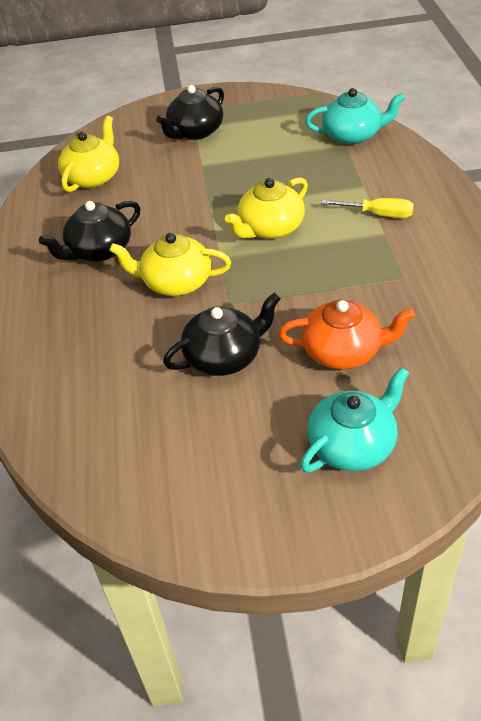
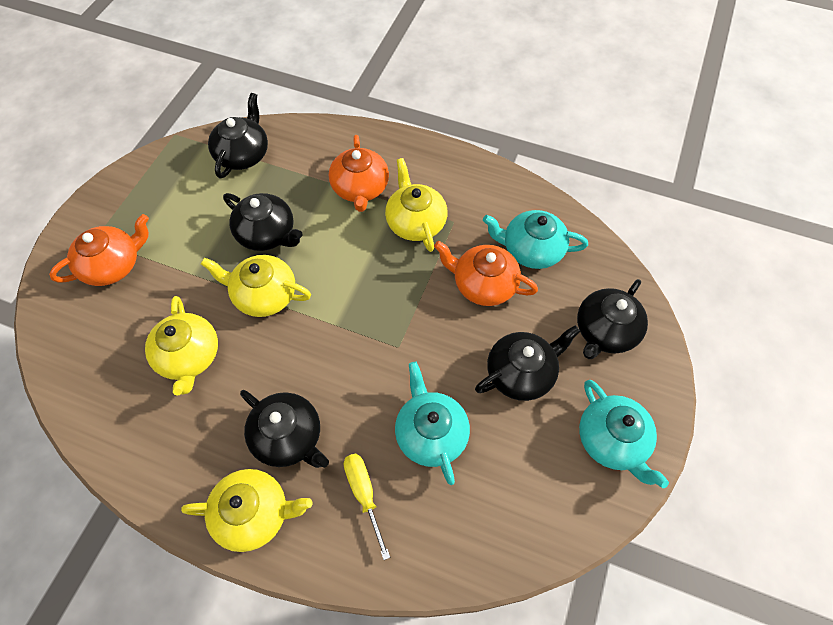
black teapot: 3 -> 5
orange teapot: 1 -> 3
turquoise teapot: 2 -> 3
yellow teapot: 3 -> 4

